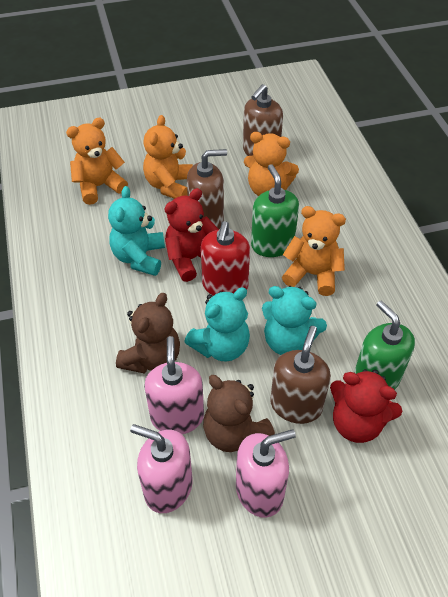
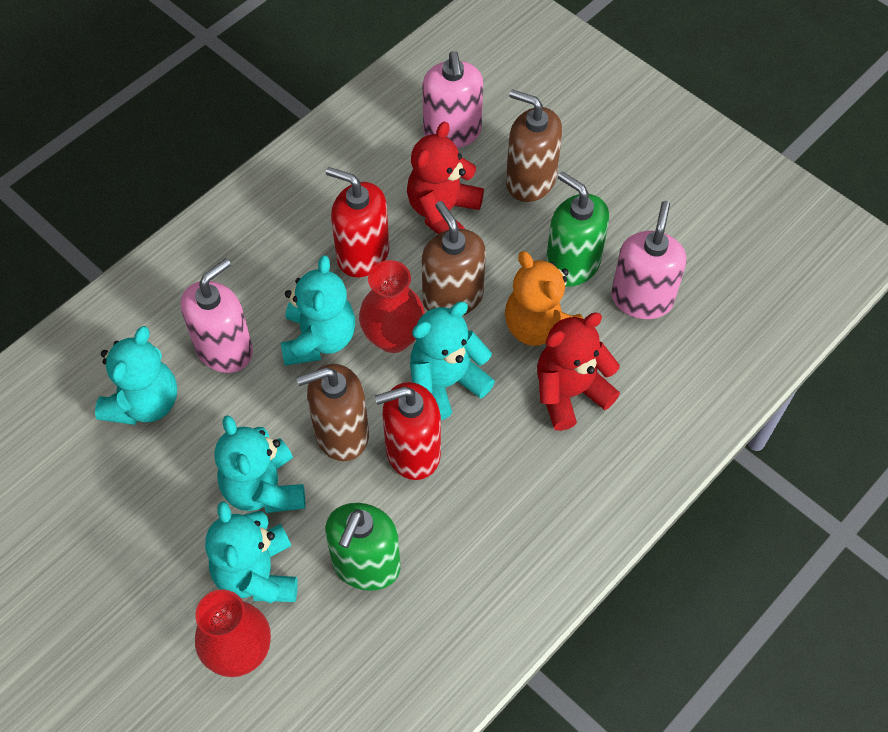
brown teddy bear: 2 -> 0
orange teddy bear: 4 -> 1
red soap dispenser: 1 -> 2
red vase: 0 -> 2
turquoise teddy bear: 3 -> 5

